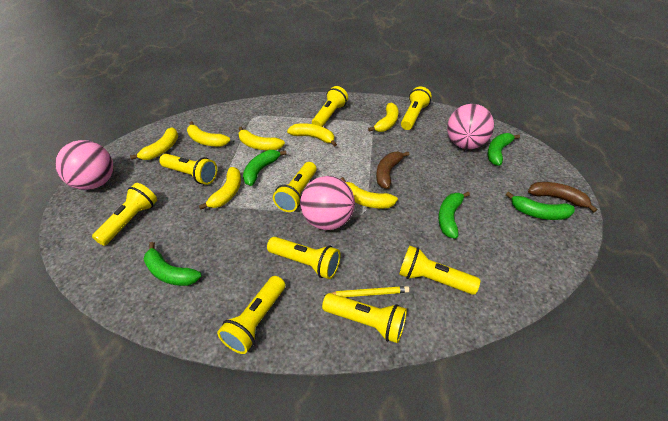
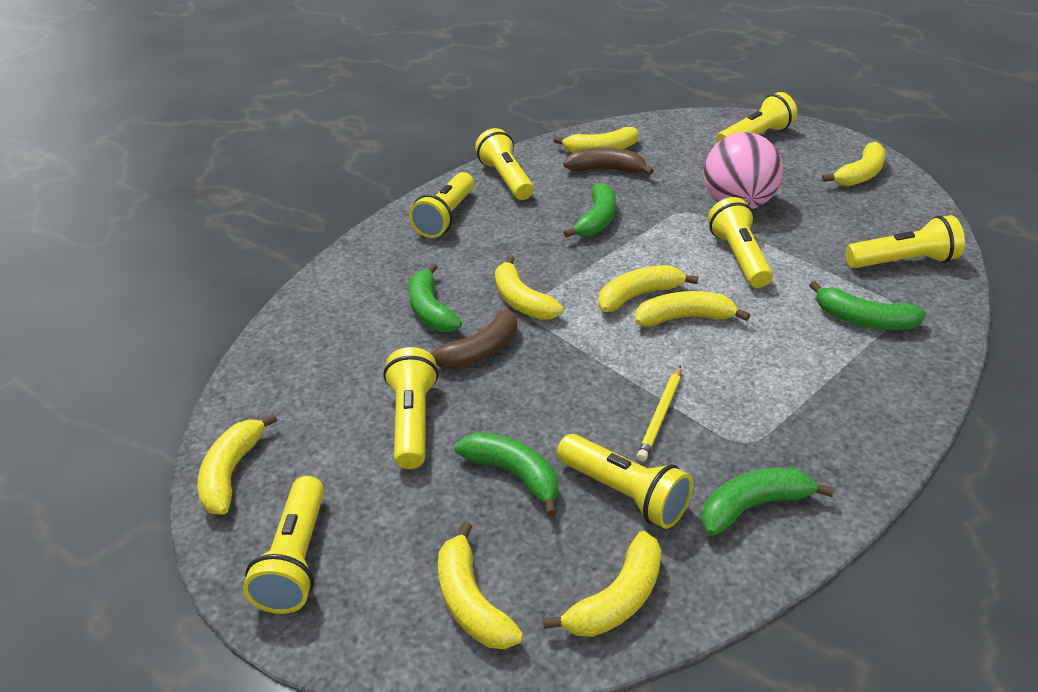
pink ball: 3 -> 1
yellow banana: 7 -> 8
yellow flashlight: 9 -> 8

